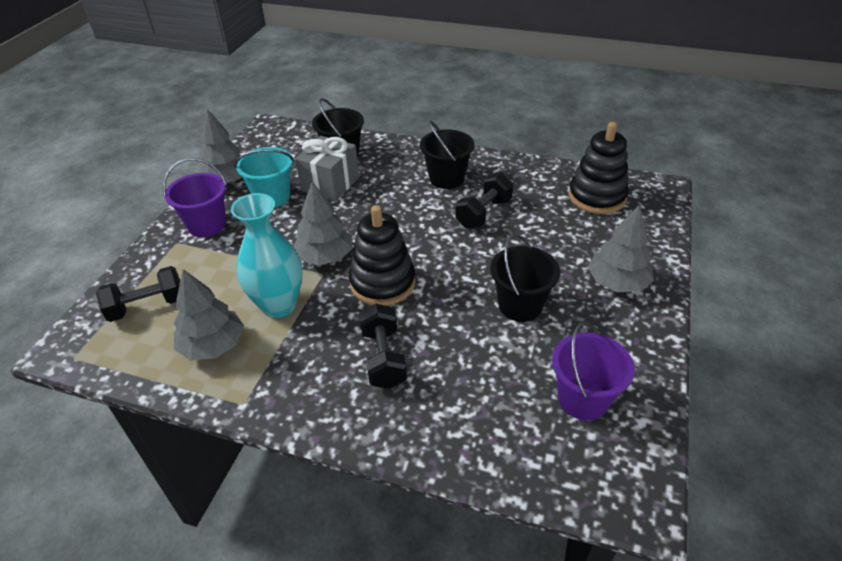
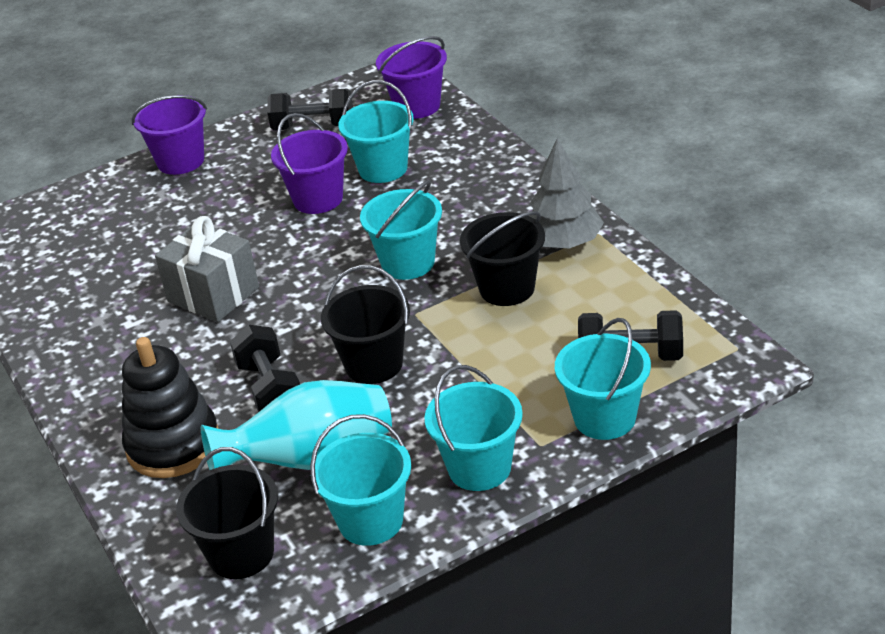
black stacking toy: 2 -> 1
grey tree: 4 -> 1
purple bucket: 2 -> 3
turquoise bucket: 1 -> 5

